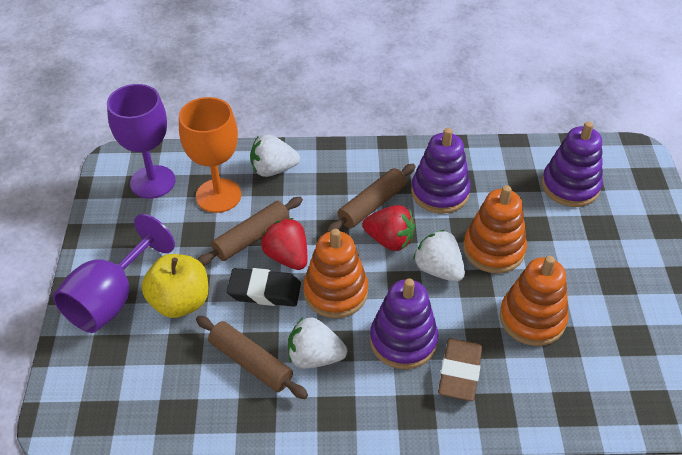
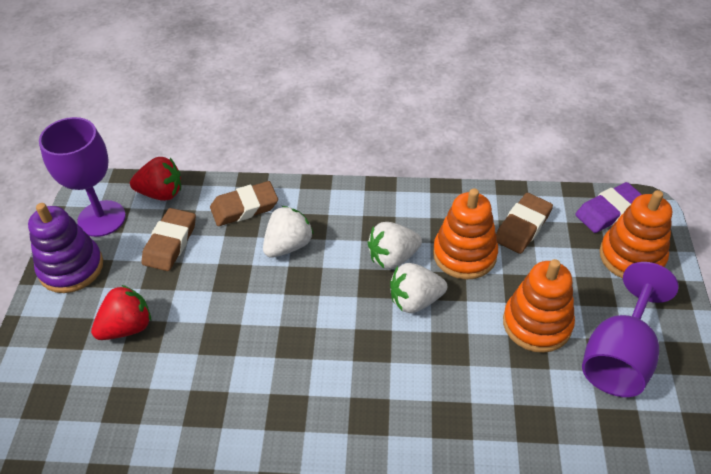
black eraser: 1 -> 0
brown eraser: 1 -> 3
brown rolling pin: 3 -> 0
orange goblet: 1 -> 0
purple eraser: 0 -> 1
purple stacking toy: 3 -> 1
yellow apple: 1 -> 0

